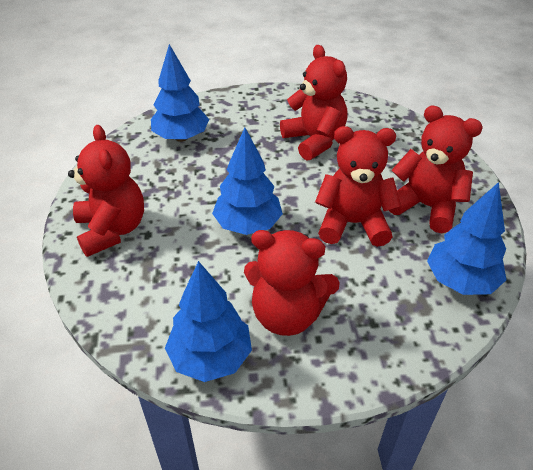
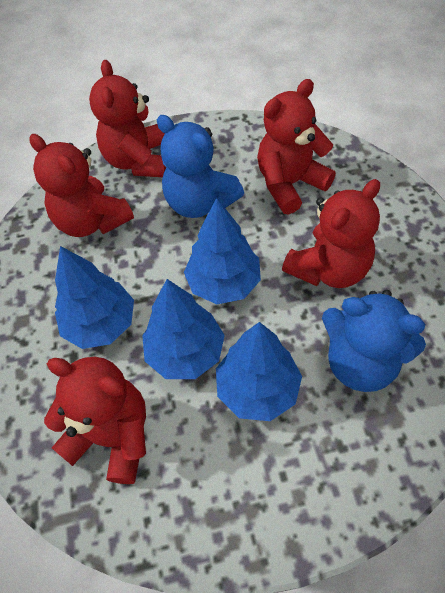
blue teddy bear: 0 -> 2

